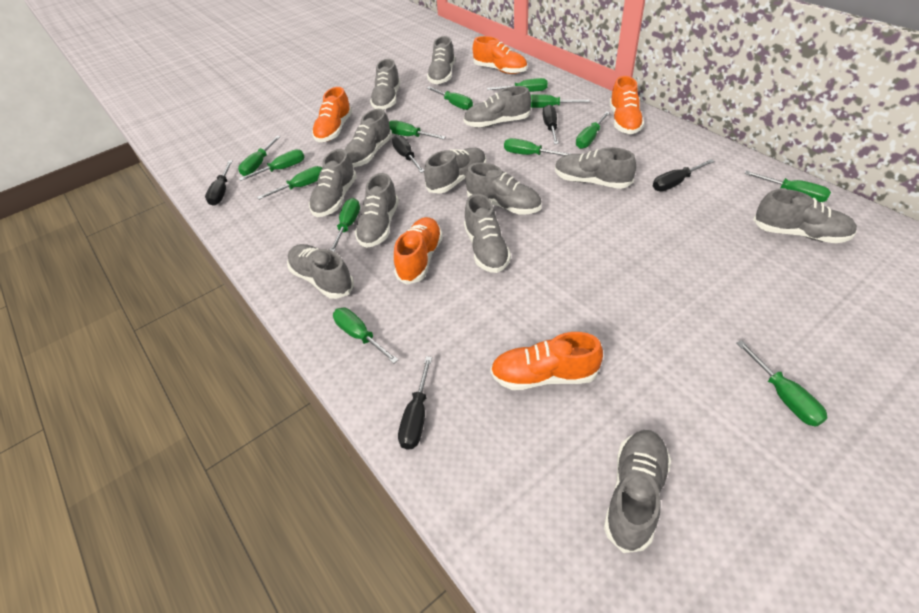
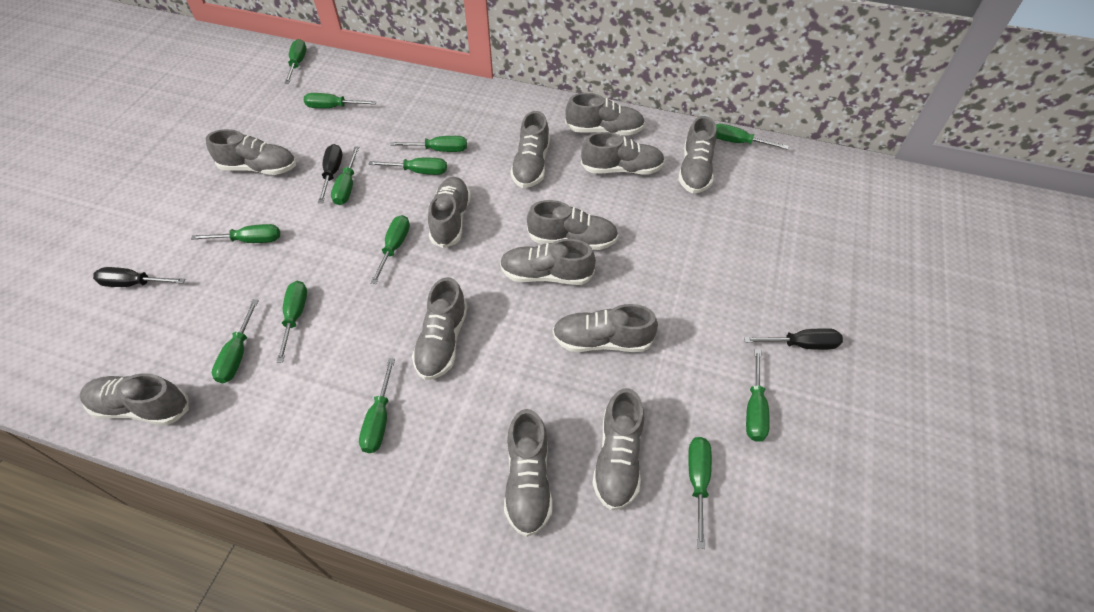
black screwdriver: 5 -> 3
orange shoe: 5 -> 0

